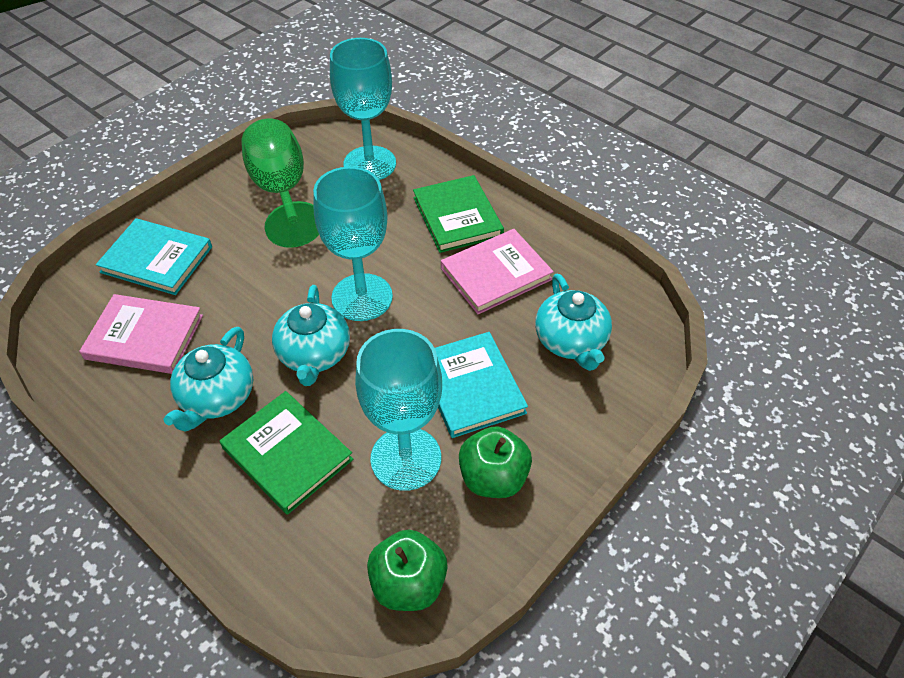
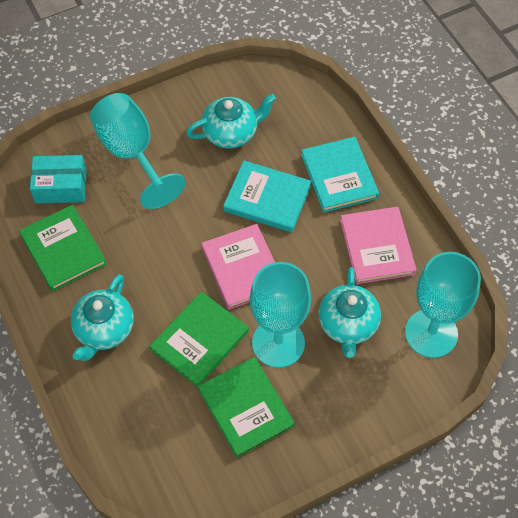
green apple: 2 -> 0
green book: 2 -> 3
green goblet: 1 -> 0
turquoise box: 0 -> 1

